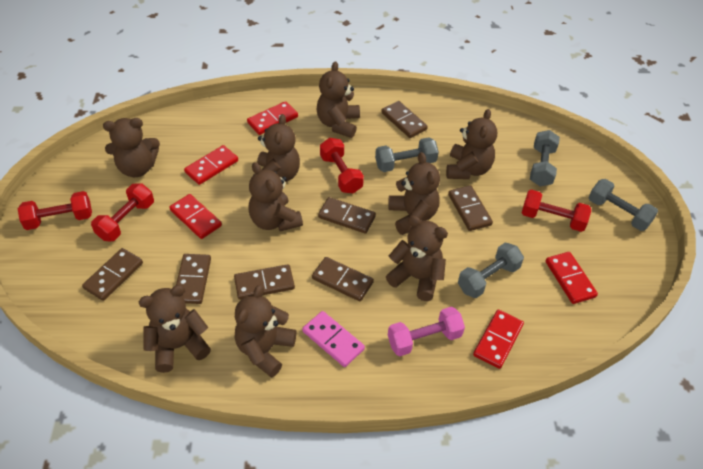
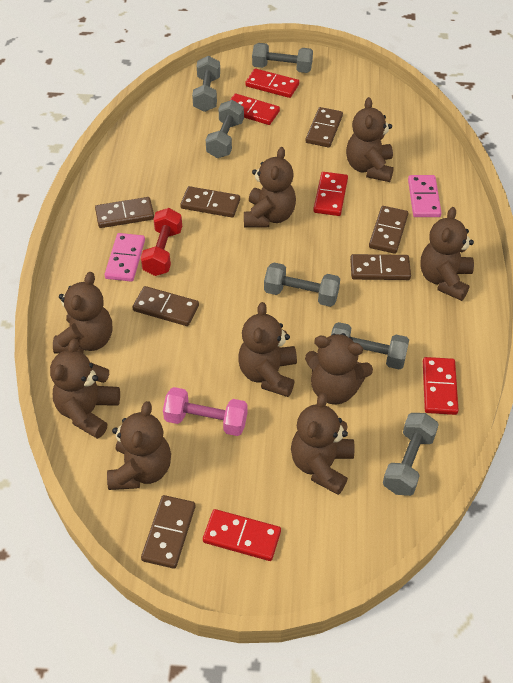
grey dumbbell: 4 -> 6
pink domino: 1 -> 2
red dumbbell: 4 -> 1

